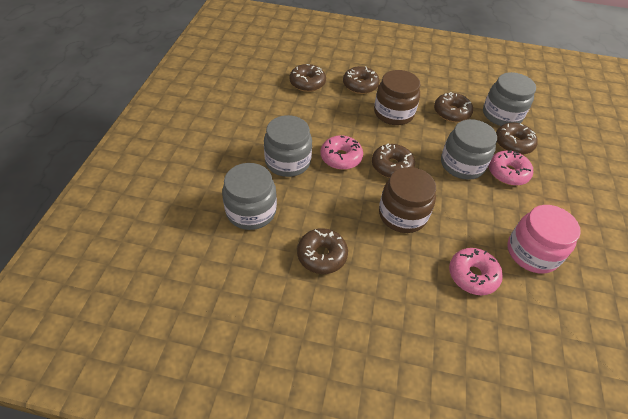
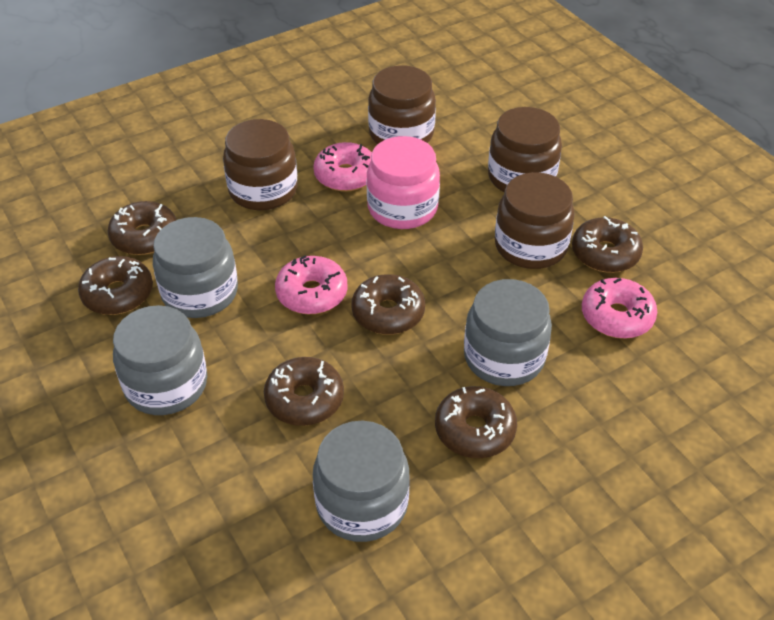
brown jar: 2 -> 4

